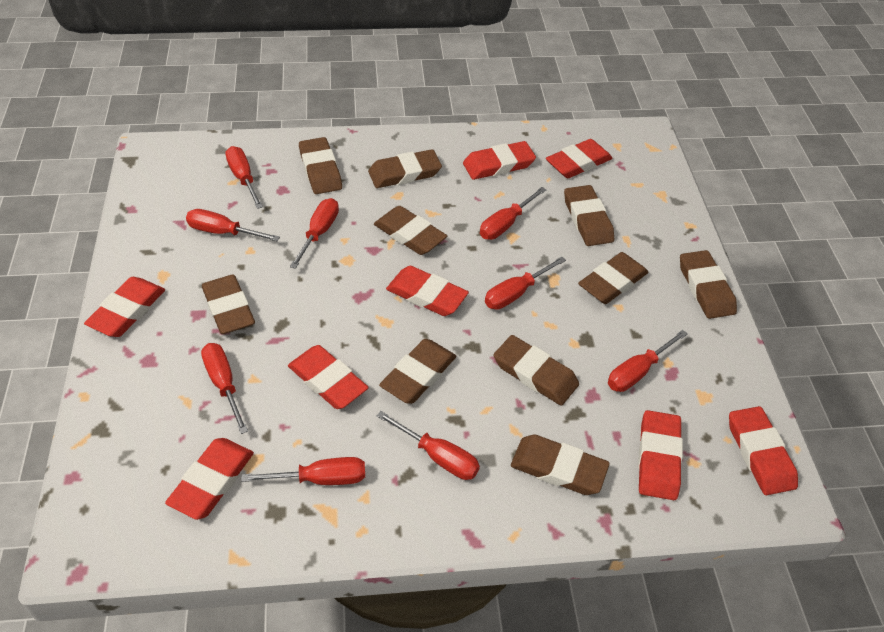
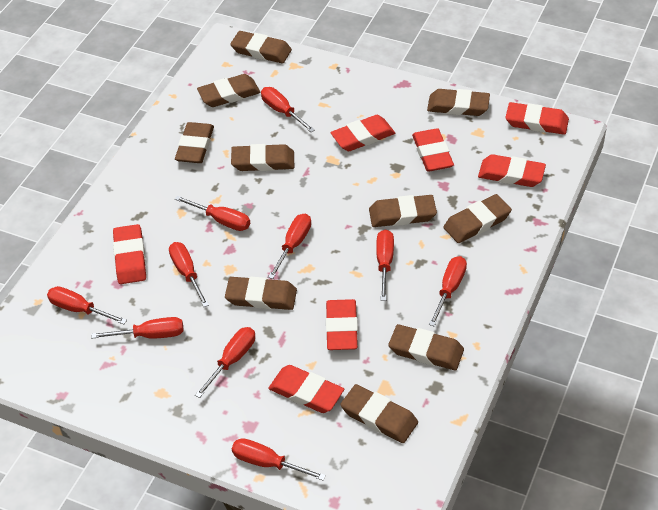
red eraser: 8 -> 7
red screwdriver: 9 -> 10

